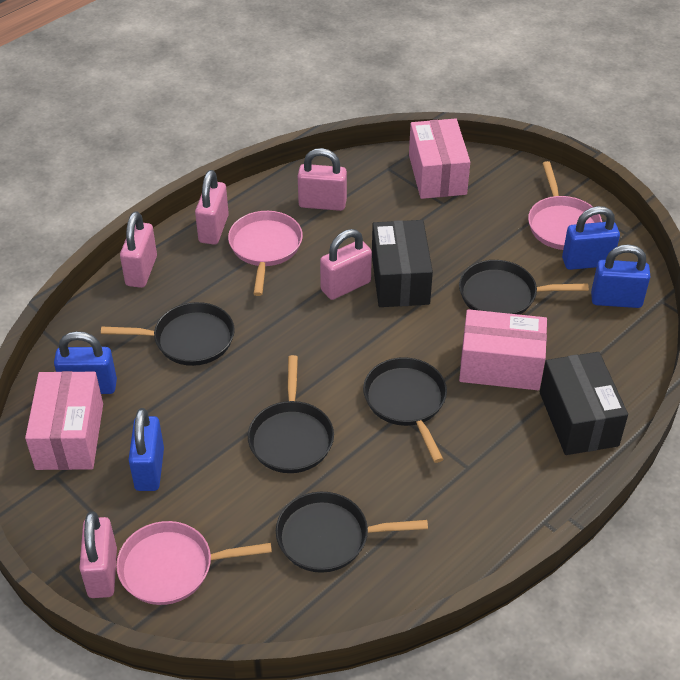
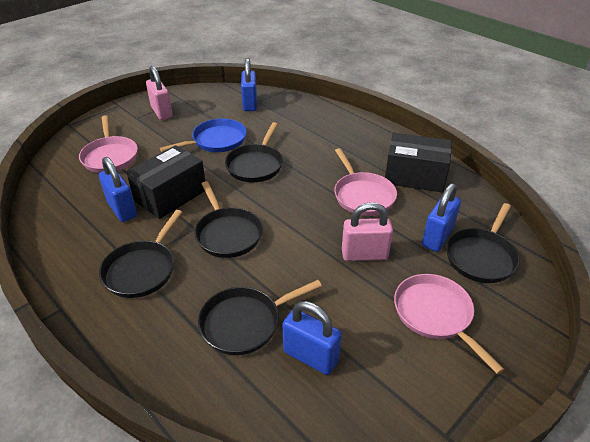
blue pan: 0 -> 1
pink box: 3 -> 0
pink padlock: 5 -> 2

